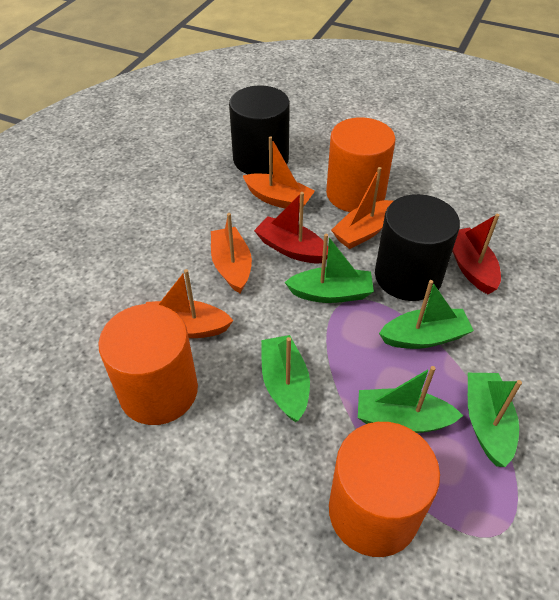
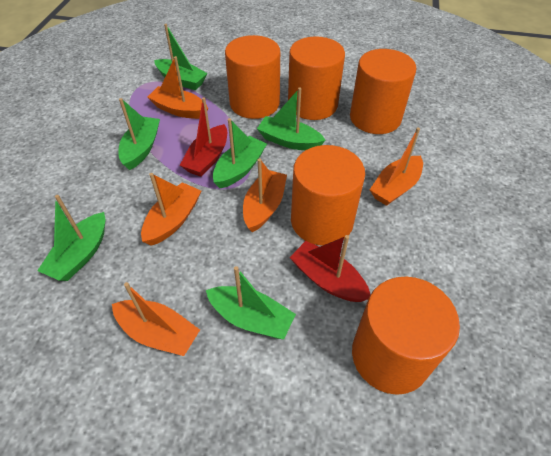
black cylinder: 2 -> 0
green boat: 5 -> 6
orange boat: 4 -> 5
orange cylinder: 3 -> 5

